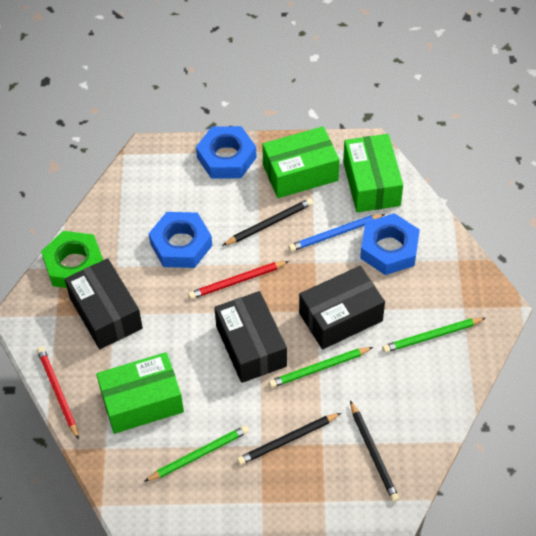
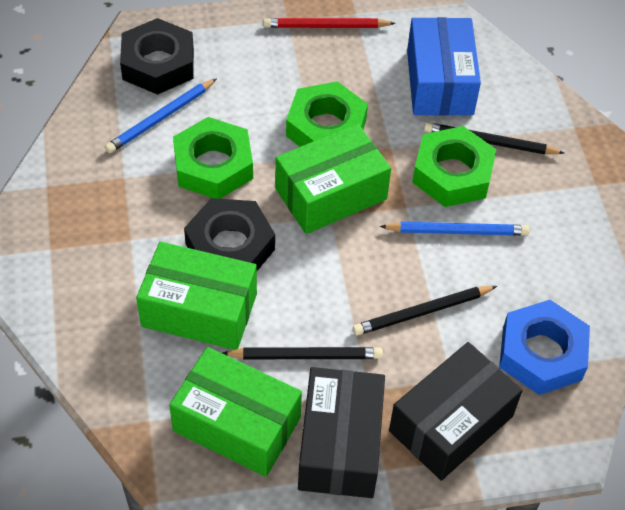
black box: 3 -> 2
black nut: 0 -> 2
blue box: 0 -> 1
blue nut: 3 -> 1
blue pencil: 1 -> 2
green nut: 1 -> 3
green pencil: 3 -> 0
red pencil: 2 -> 1

